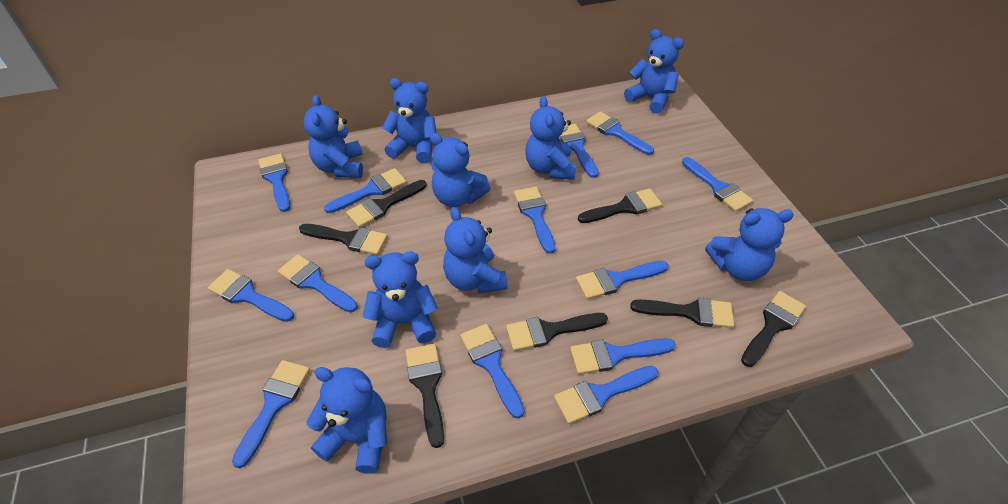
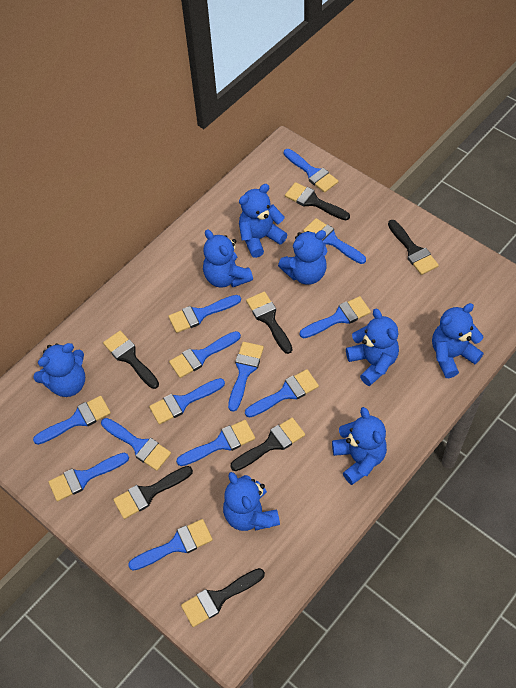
blue teddy bear: 9 -> 8

